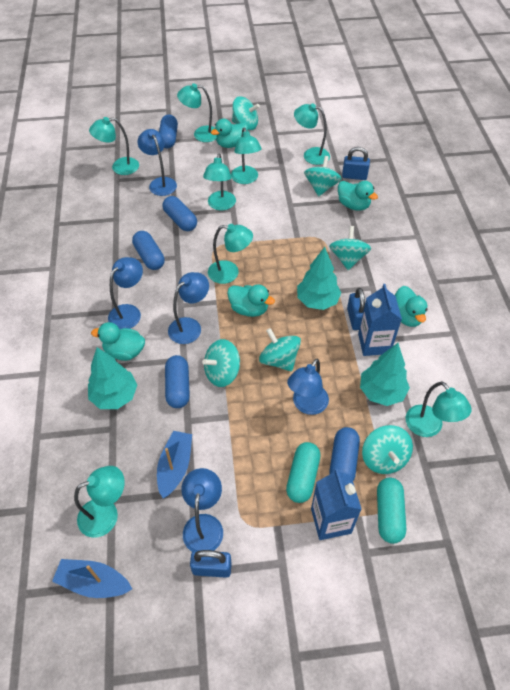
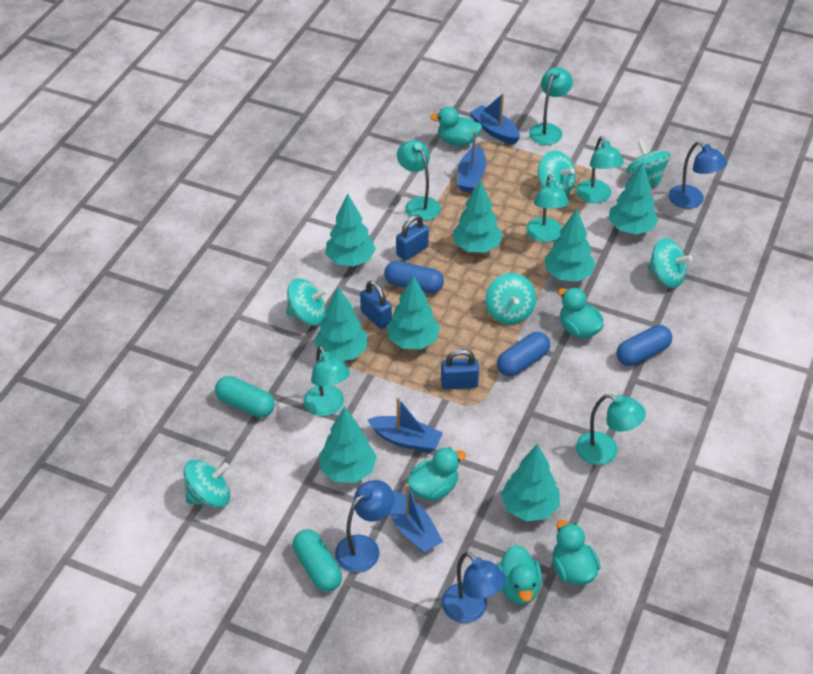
blue boat: 2 -> 4
blue capsule: 5 -> 3
blue carton: 2 -> 0
blue lamp: 5 -> 3
turquoise lamp: 8 -> 6
turquoise tree: 3 -> 8

